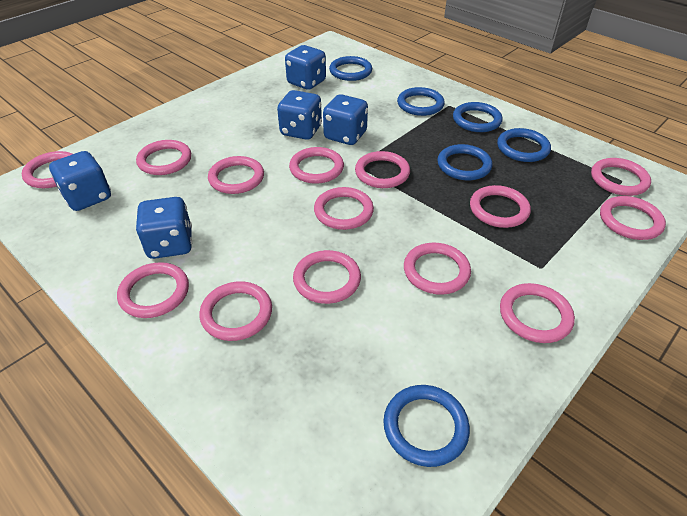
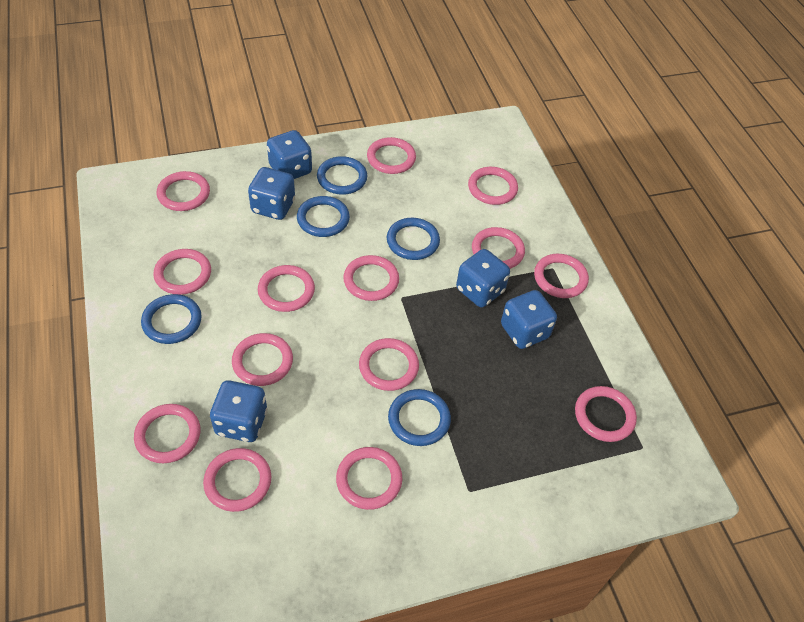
blue ring: 6 -> 5

